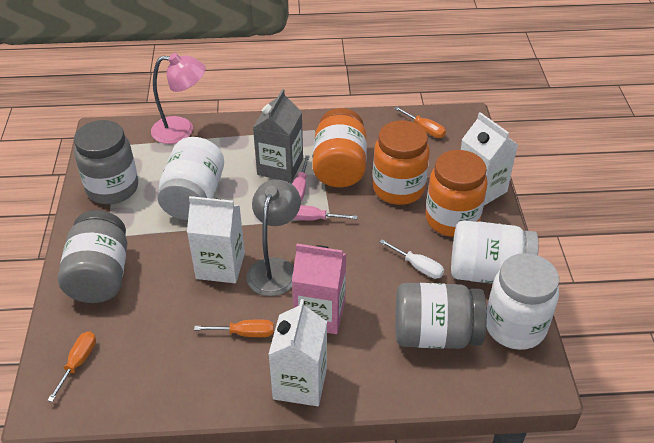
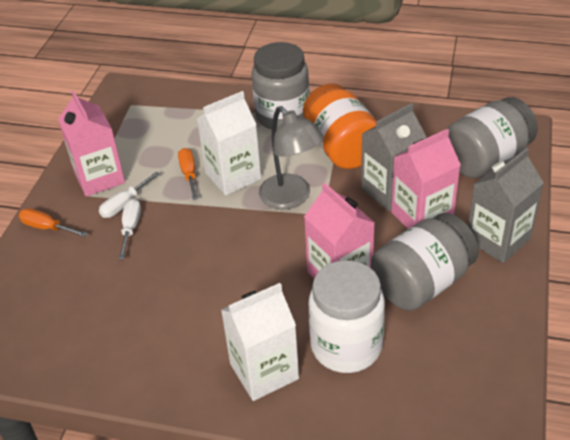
grey carton: 1 -> 2
orange jar: 3 -> 1
orange screwdriver: 3 -> 2
pink carton: 1 -> 3
pink lamp: 1 -> 0
pink screwdriver: 2 -> 0
white carton: 3 -> 2
white jar: 3 -> 1
white screwdriver: 1 -> 2

